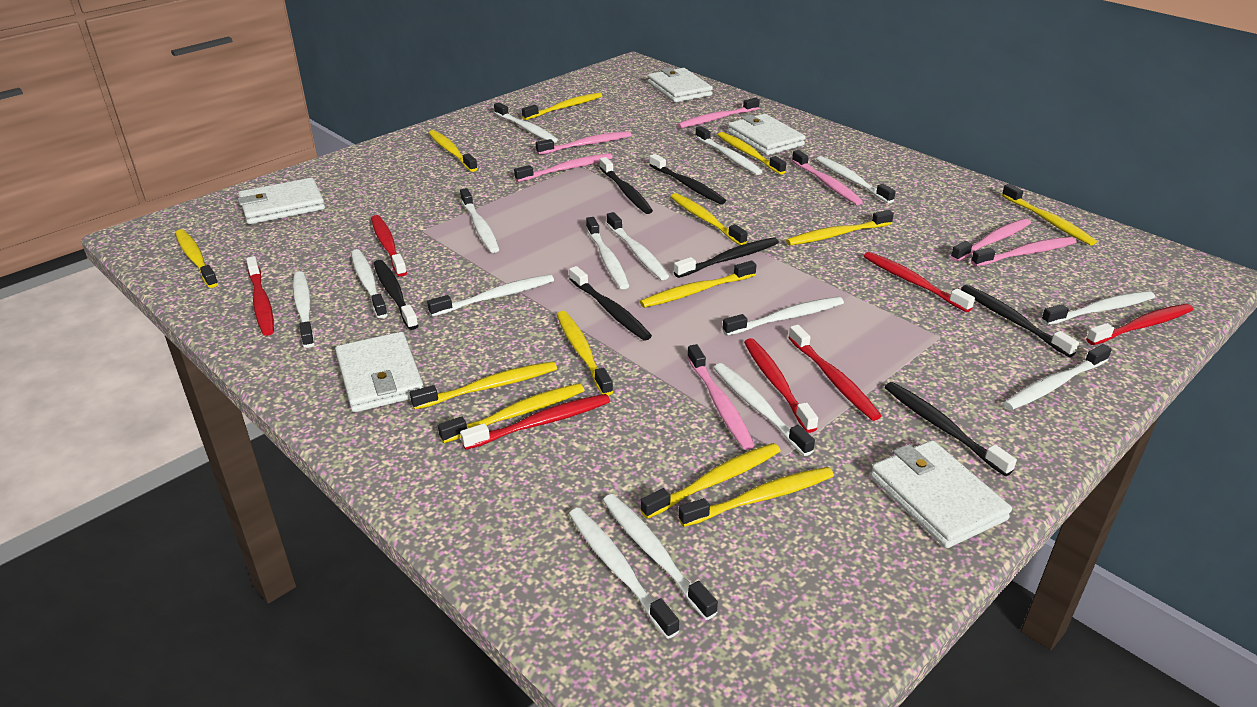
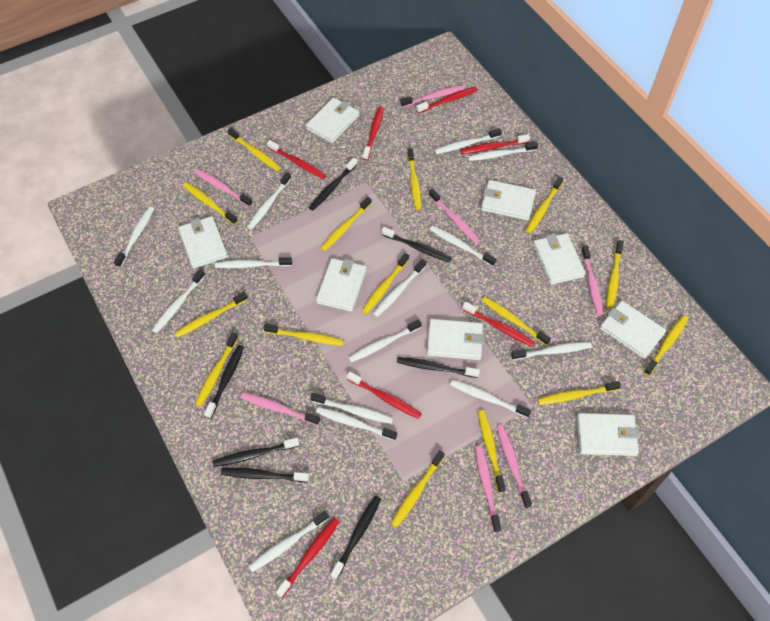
white toothbrush: 15 -> 14
white wallet: 5 -> 8
yellow toothbrush: 13 -> 15

